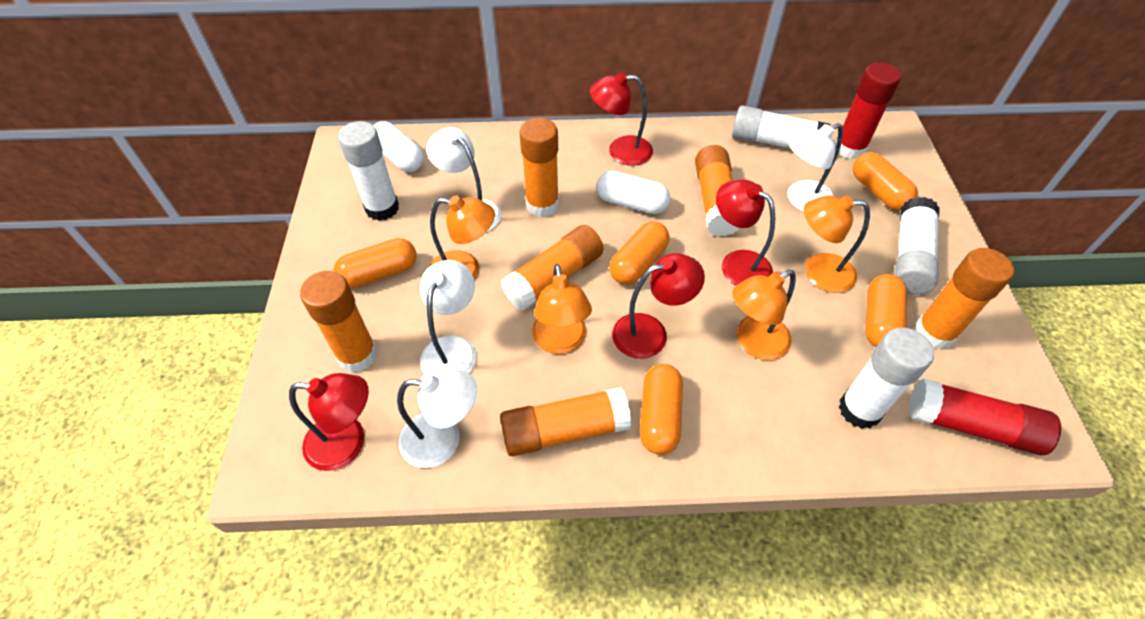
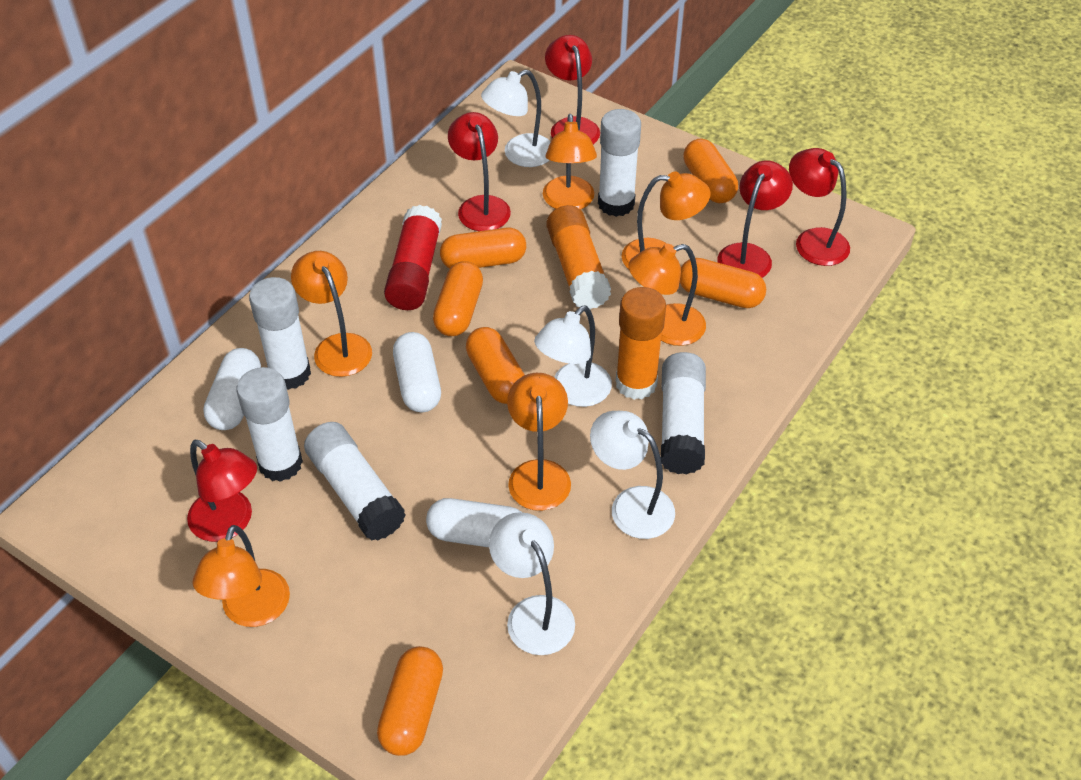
orange capsule: 5 -> 6
orange glue stick: 6 -> 2
orange lamp: 4 -> 6
red glue stick: 2 -> 1
red lamp: 4 -> 5
white capsule: 2 -> 3
white glue stick: 4 -> 5

